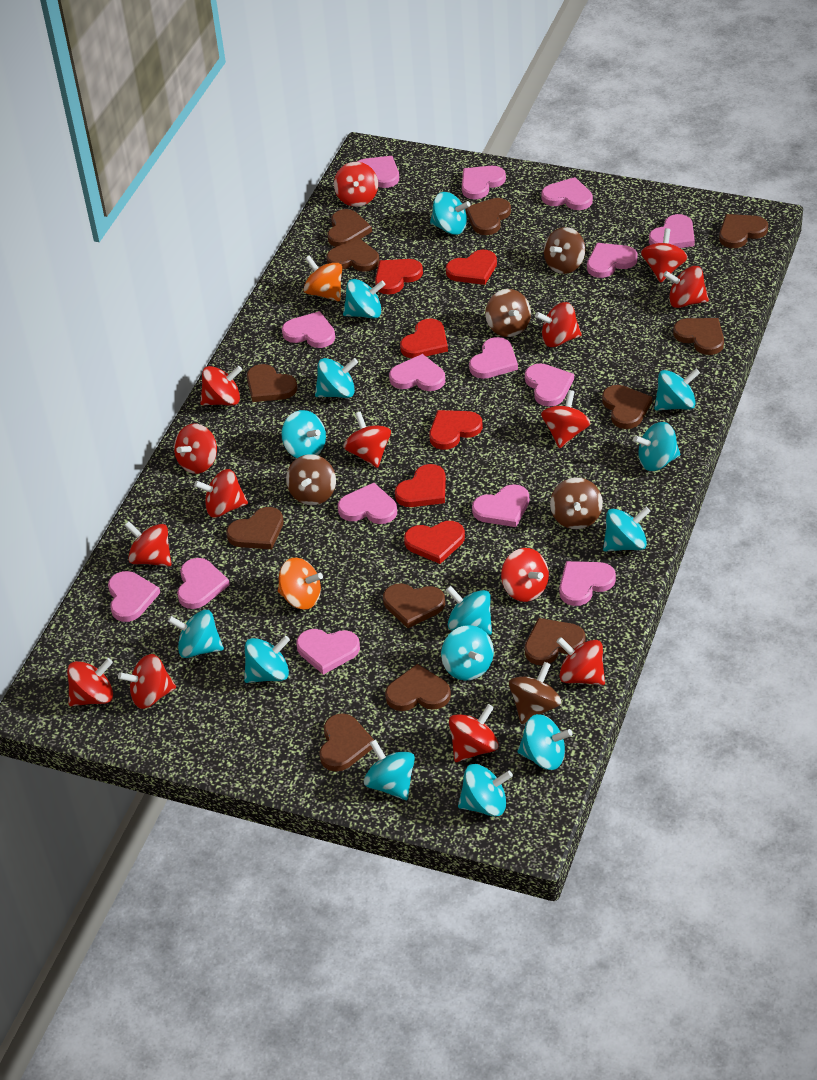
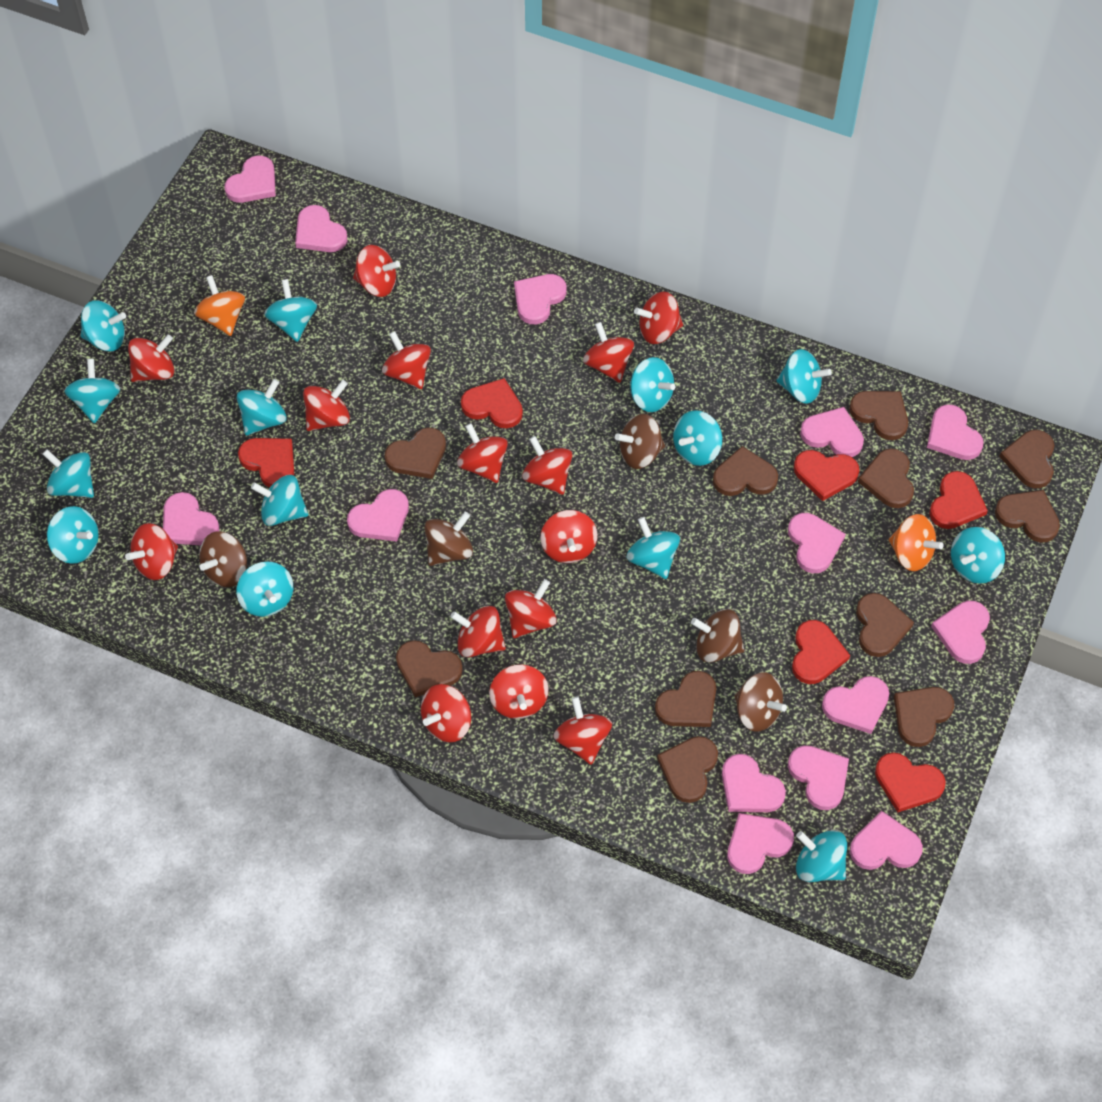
brown heart: 12 -> 11
pink heart: 15 -> 14

